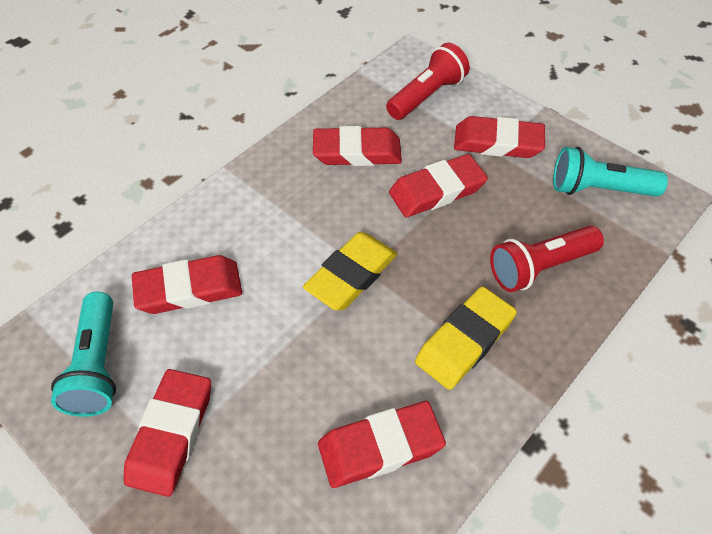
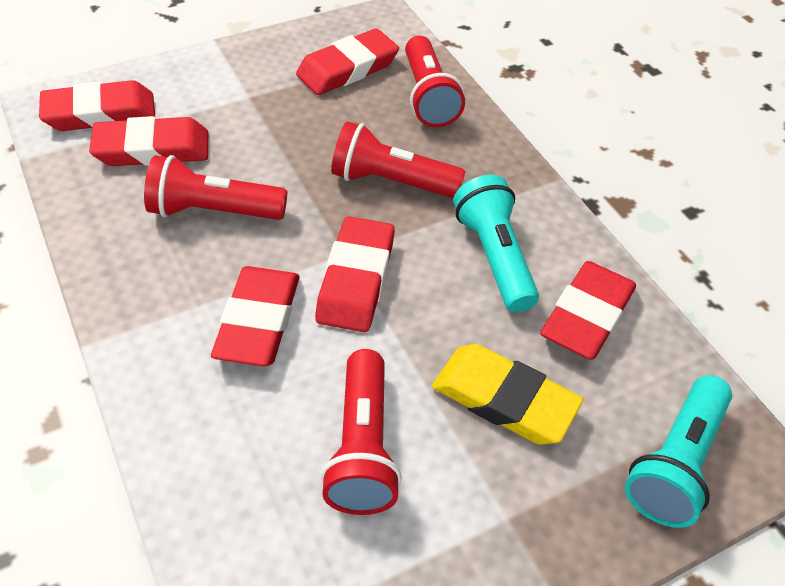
red flashlight: 2 -> 4
yellow eraser: 2 -> 1

